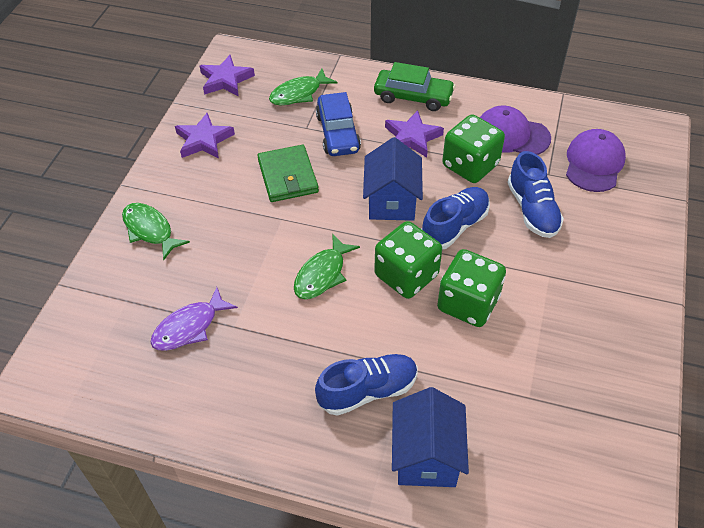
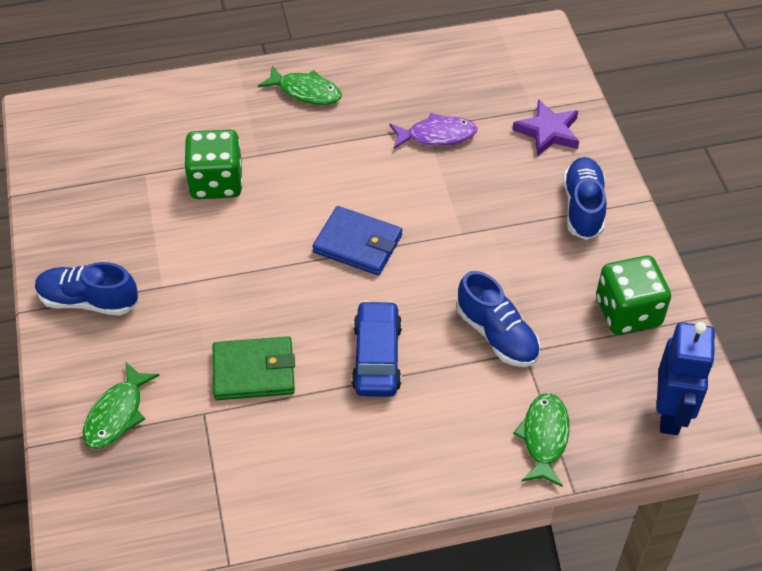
blue house: 2 -> 0
blue robot: 0 -> 1
blue wallet: 0 -> 1
green car: 1 -> 0
green dice: 3 -> 2
purple cap: 2 -> 0
purple star: 3 -> 1

